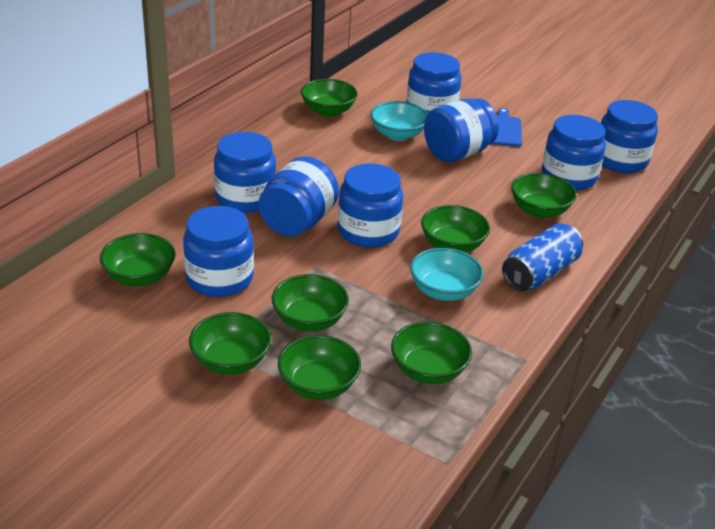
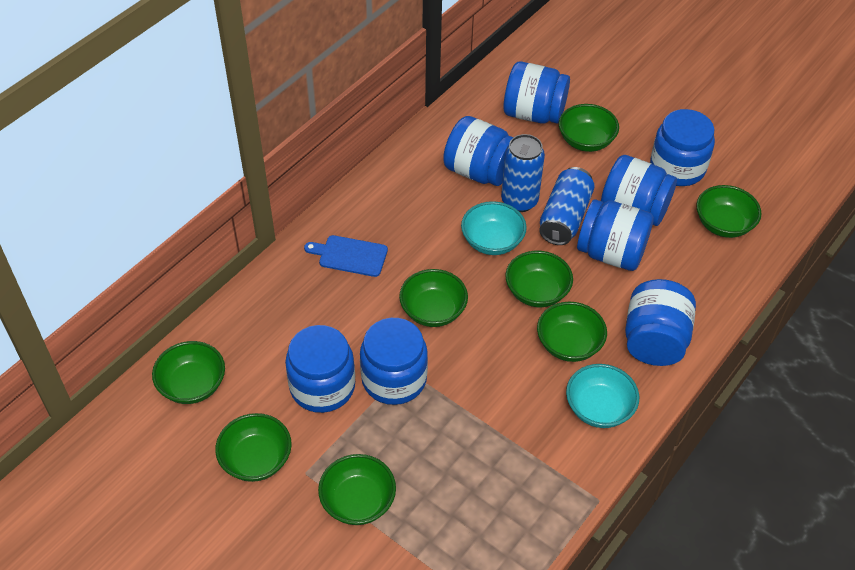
blue can: 1 -> 2

